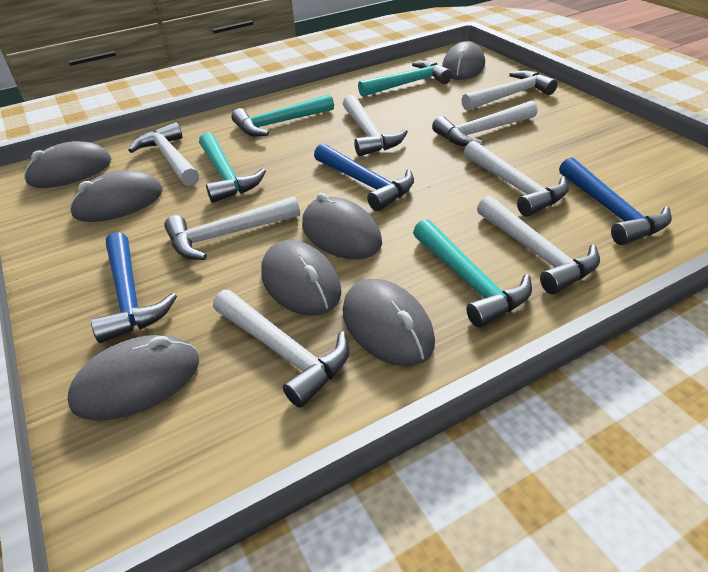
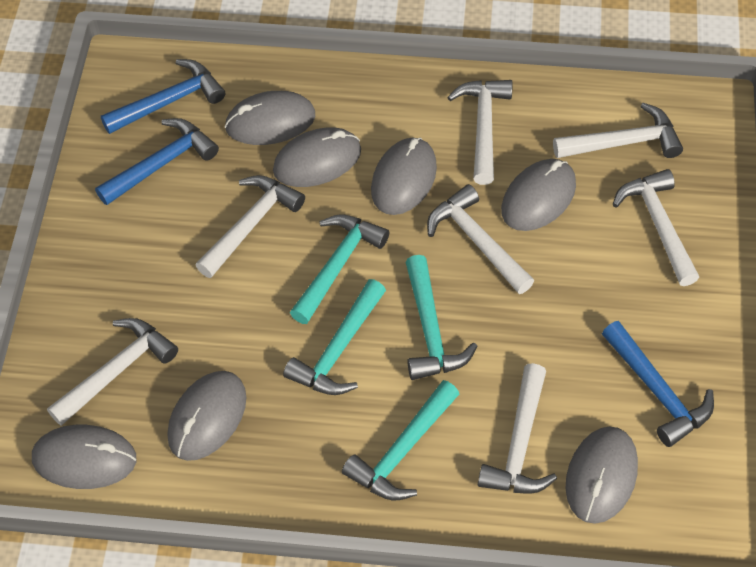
white hammer: 8 -> 7

